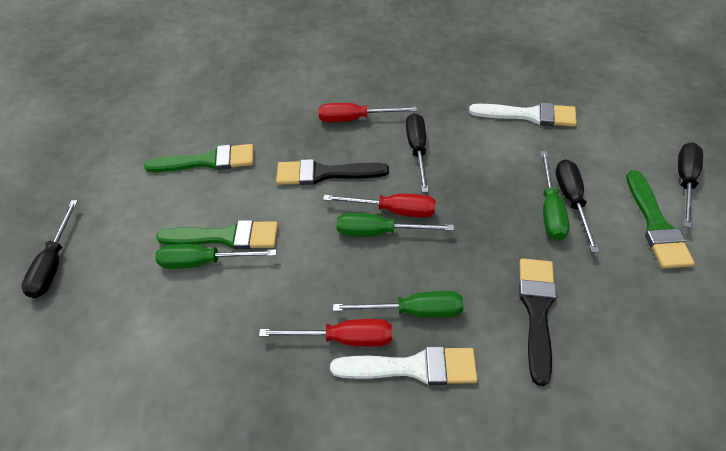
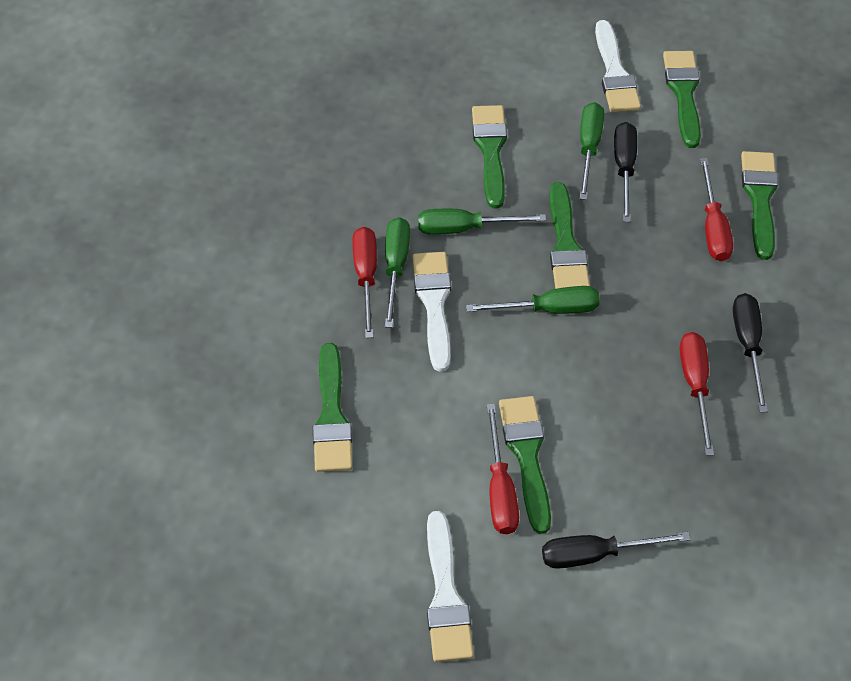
black brush: 2 -> 0
black screwdriver: 4 -> 3
green brush: 3 -> 6
red screwdriver: 3 -> 4
white brush: 2 -> 3

